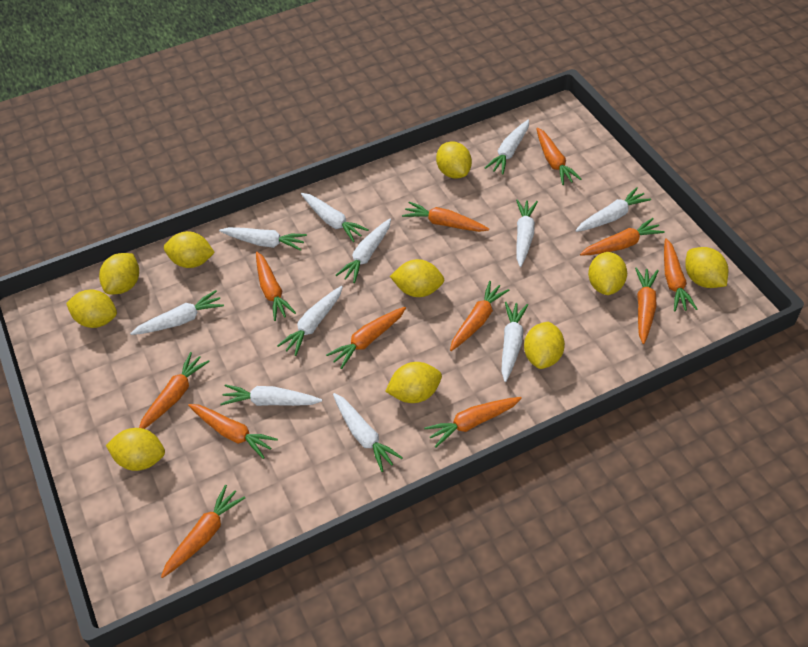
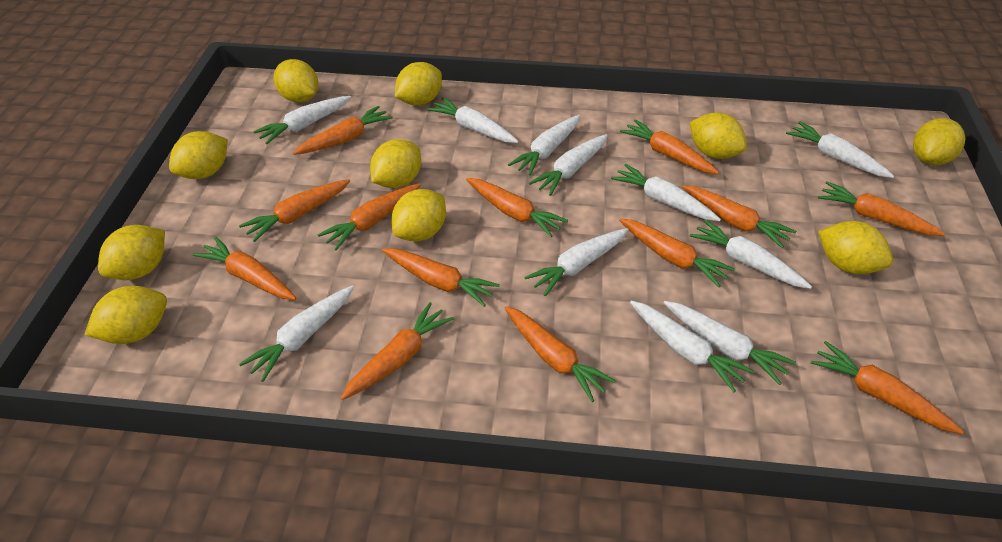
orange carrot: 12 -> 13

